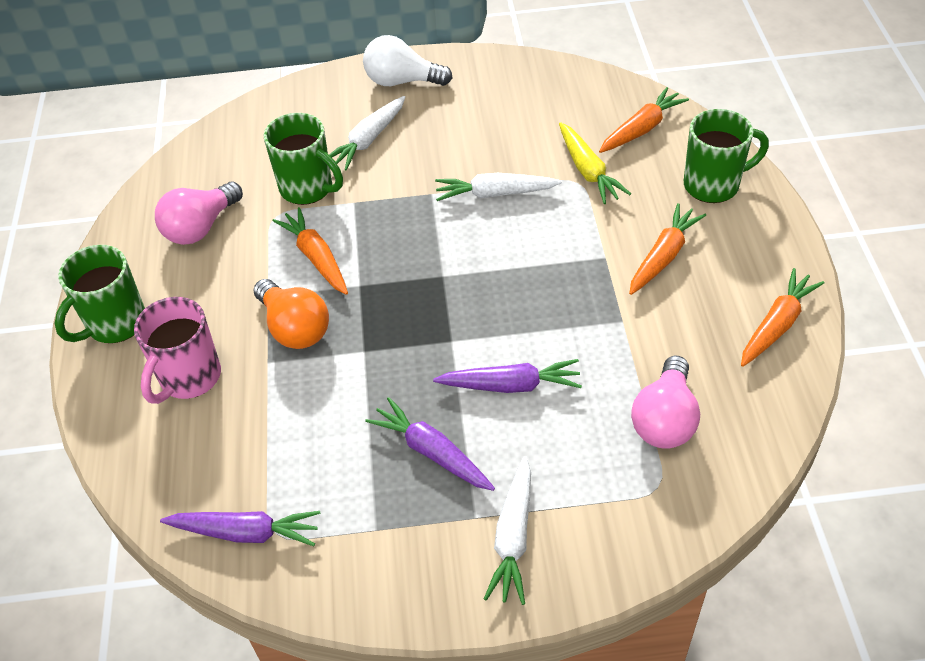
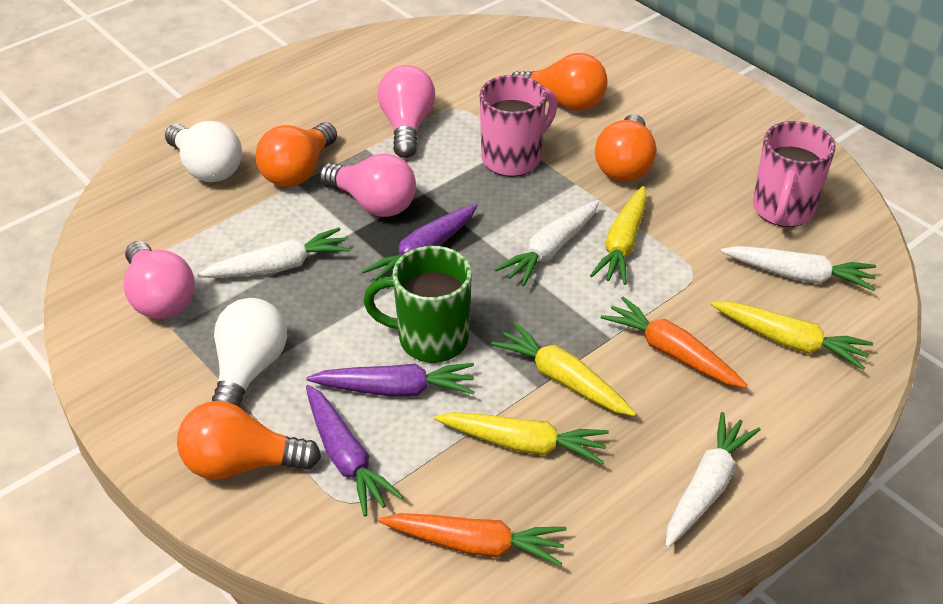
green mug: 3 -> 1
orange carrot: 4 -> 2
orange light bulb: 1 -> 4
pink light bulb: 2 -> 3
pink mug: 1 -> 2
white carrot: 3 -> 4
white light bulb: 1 -> 2
yellow carrot: 1 -> 4

